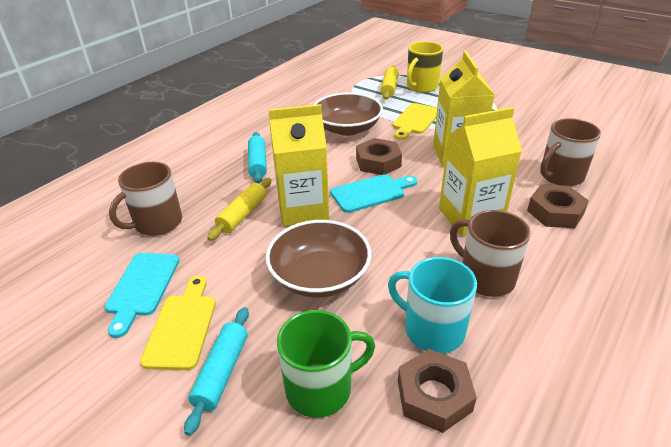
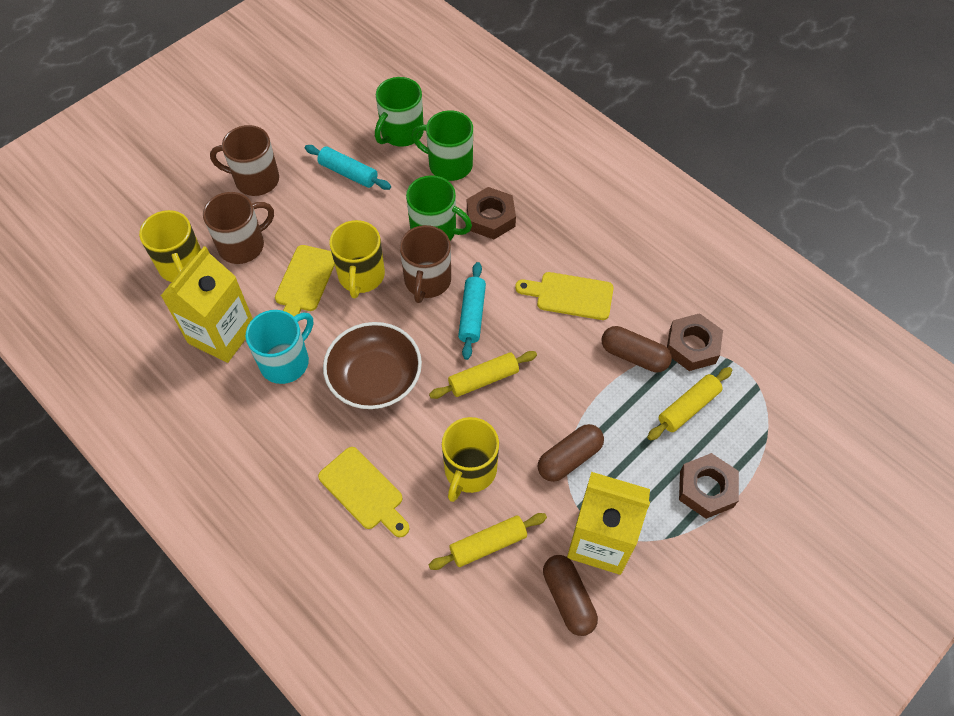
brown bowl: 2 -> 1
brown capsule: 0 -> 3
green mug: 1 -> 3
turquoise cutting board: 2 -> 0
yellow carton: 3 -> 2
yellow cutting board: 2 -> 3
yellow mug: 1 -> 3
yellow rolling pin: 2 -> 3

